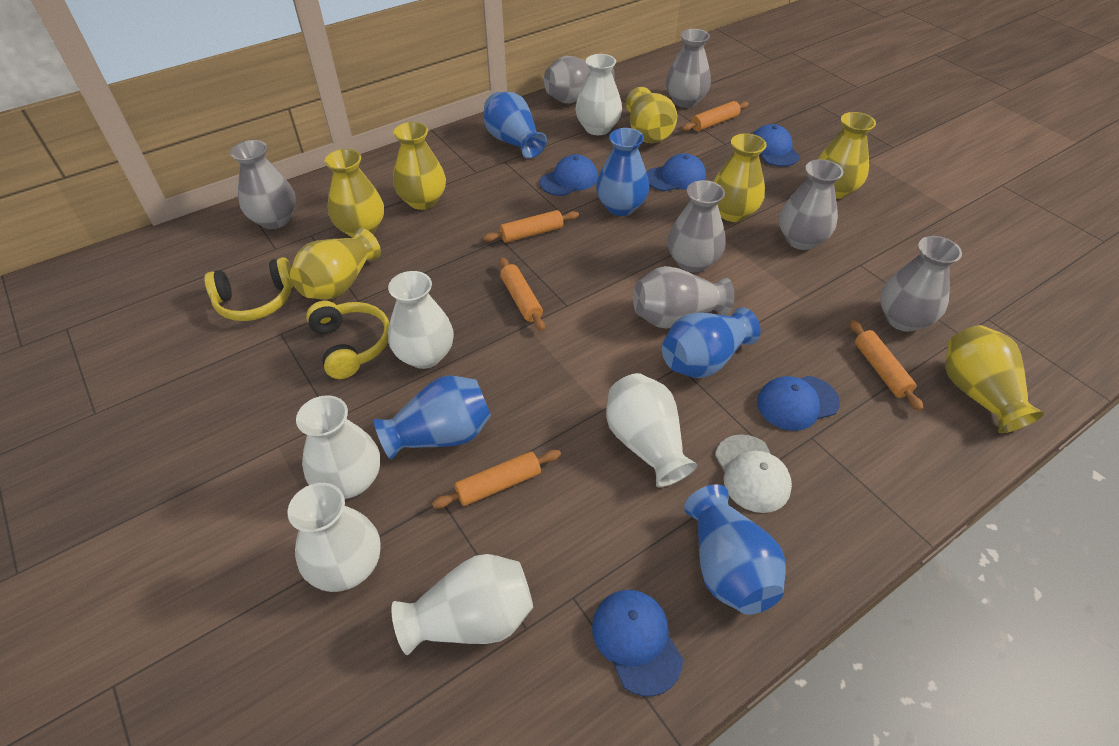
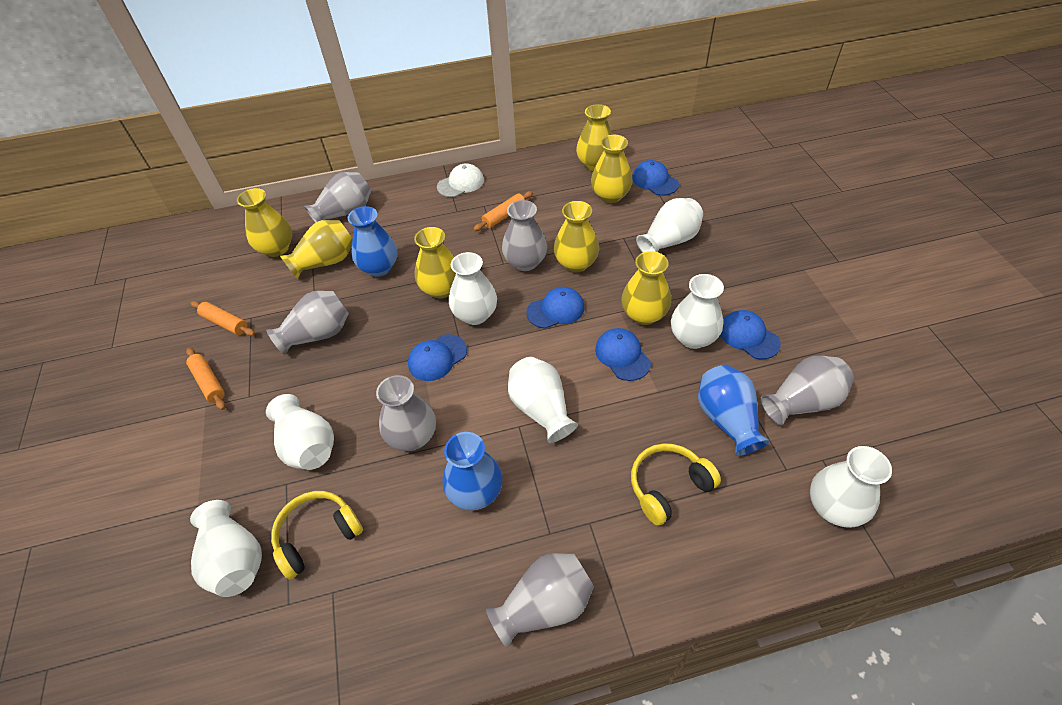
blue vase: 5 -> 3
grey vase: 7 -> 6
orange rolling pin: 5 -> 3
white vase: 6 -> 7

